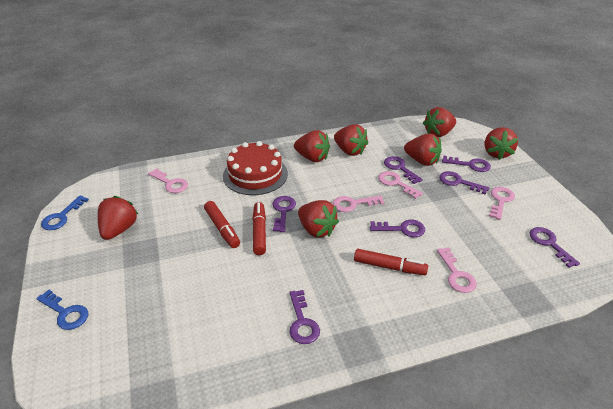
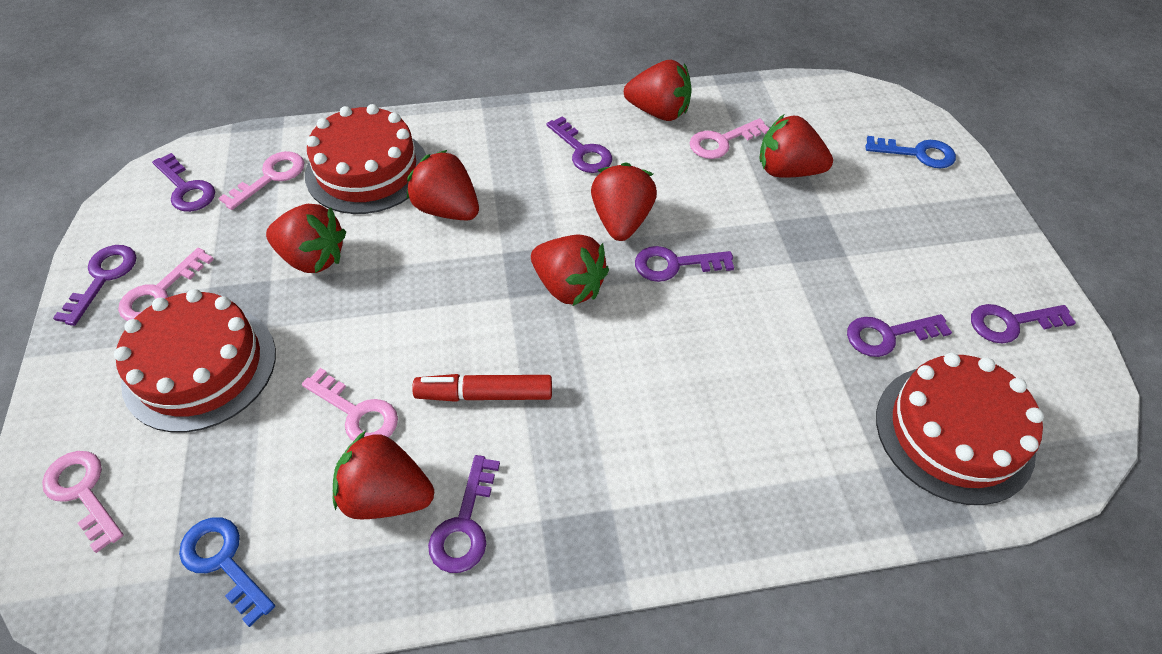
red cake: 1 -> 3
red marker: 3 -> 1

